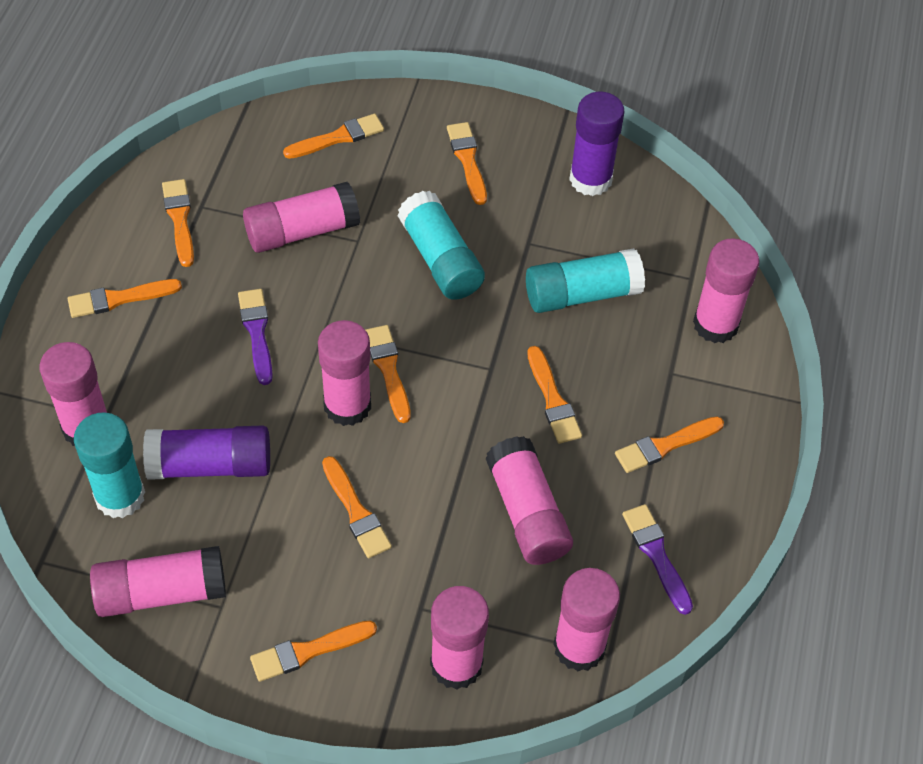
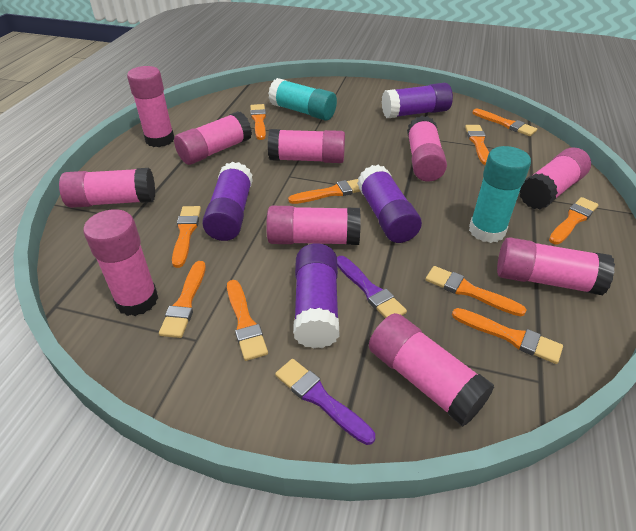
orange brush: 9 -> 10
pink glue stick: 8 -> 10
purple glue stick: 2 -> 4
turquoise glue stick: 3 -> 2

